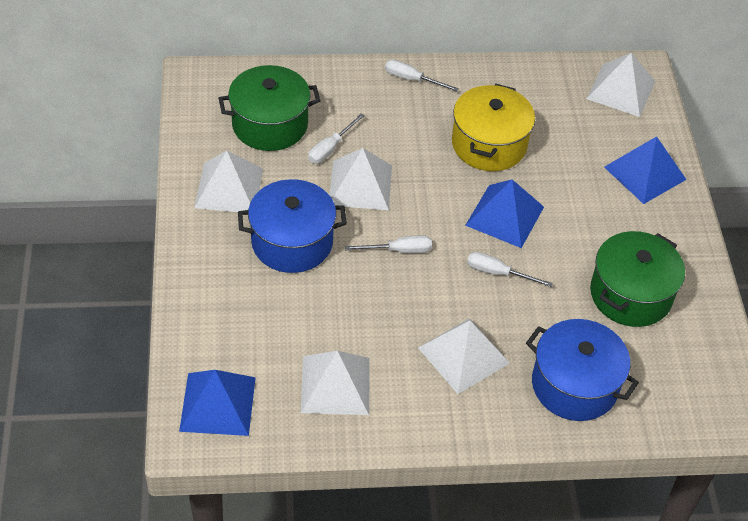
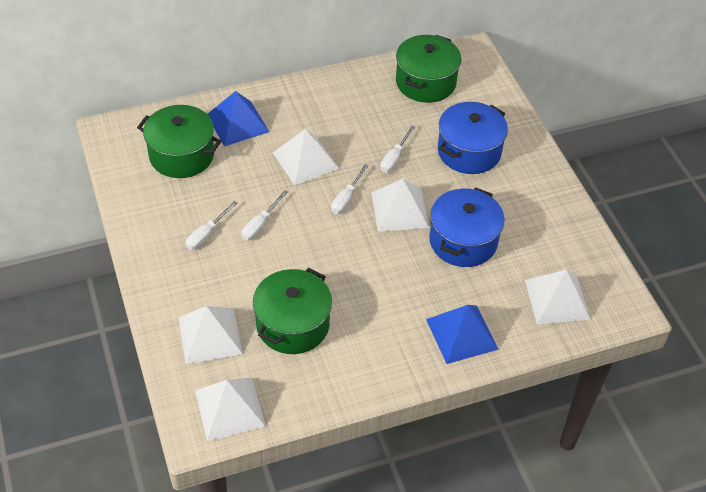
blue pyramid: 3 -> 2
green pot: 2 -> 3
yellow pot: 1 -> 0

